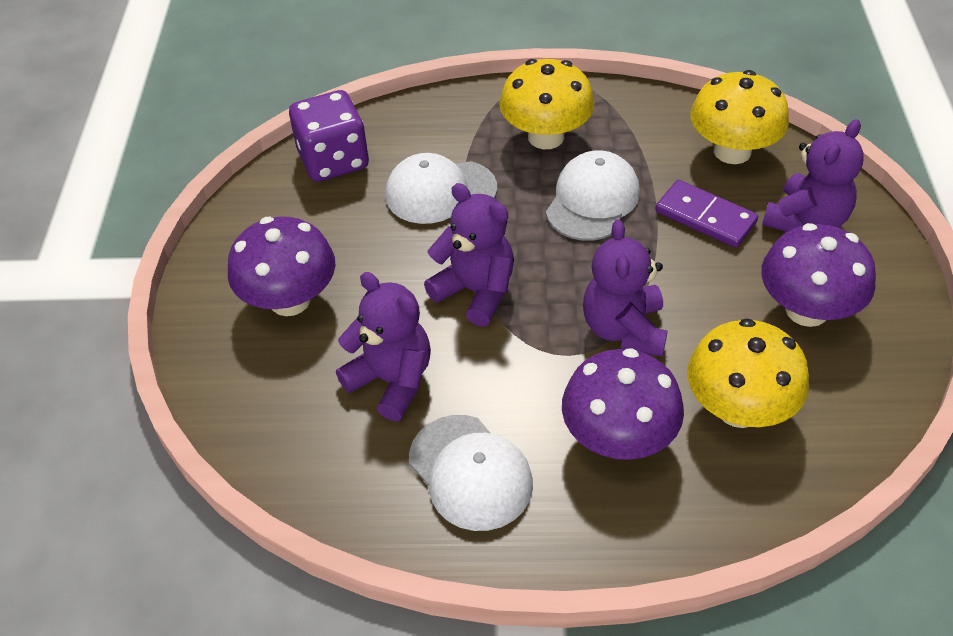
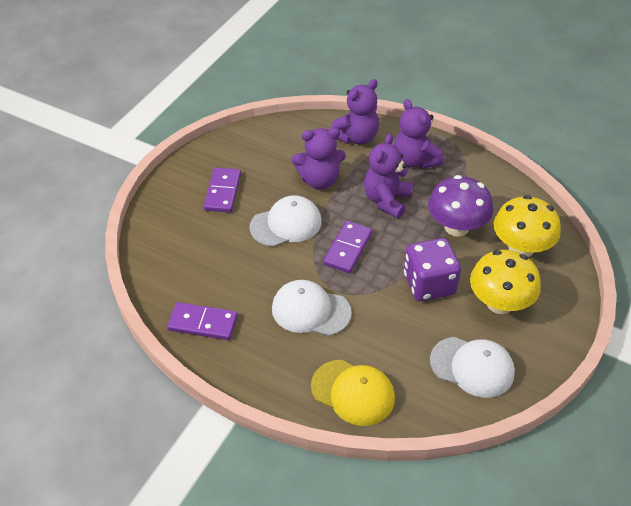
purple domino: 1 -> 3
purple mushroom: 3 -> 1
yellow cap: 0 -> 1
yellow mushroom: 3 -> 2

